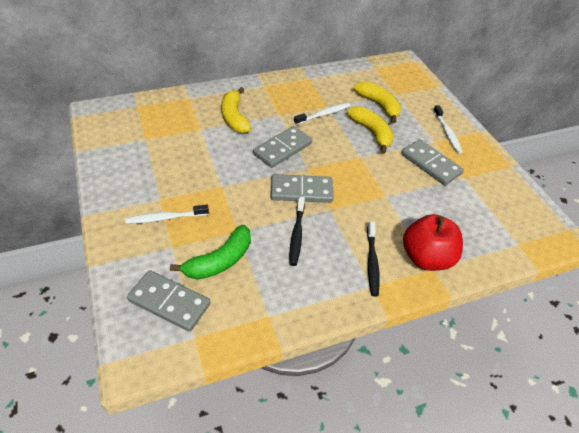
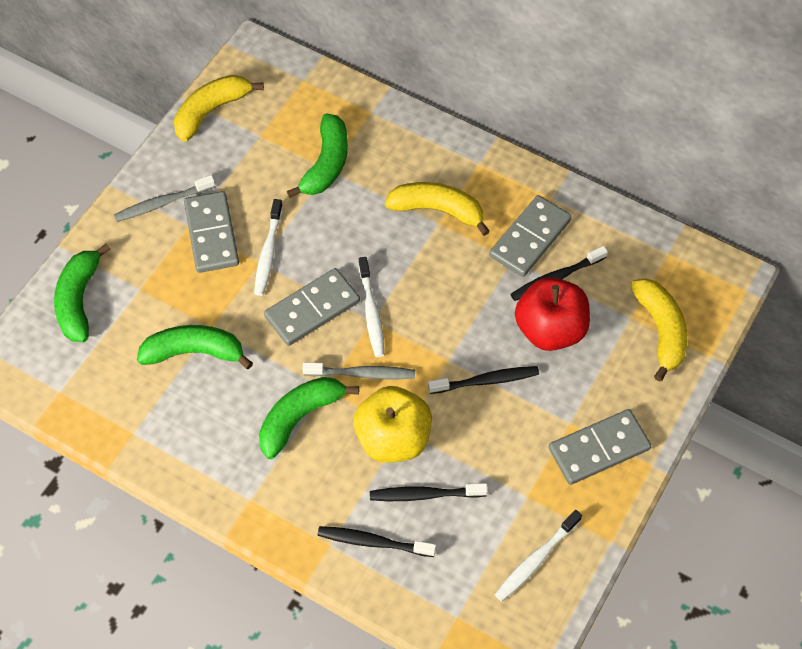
black toothbrush: 2 -> 4
green banana: 1 -> 4
grey toothbrush: 0 -> 2
yellow apple: 0 -> 1

